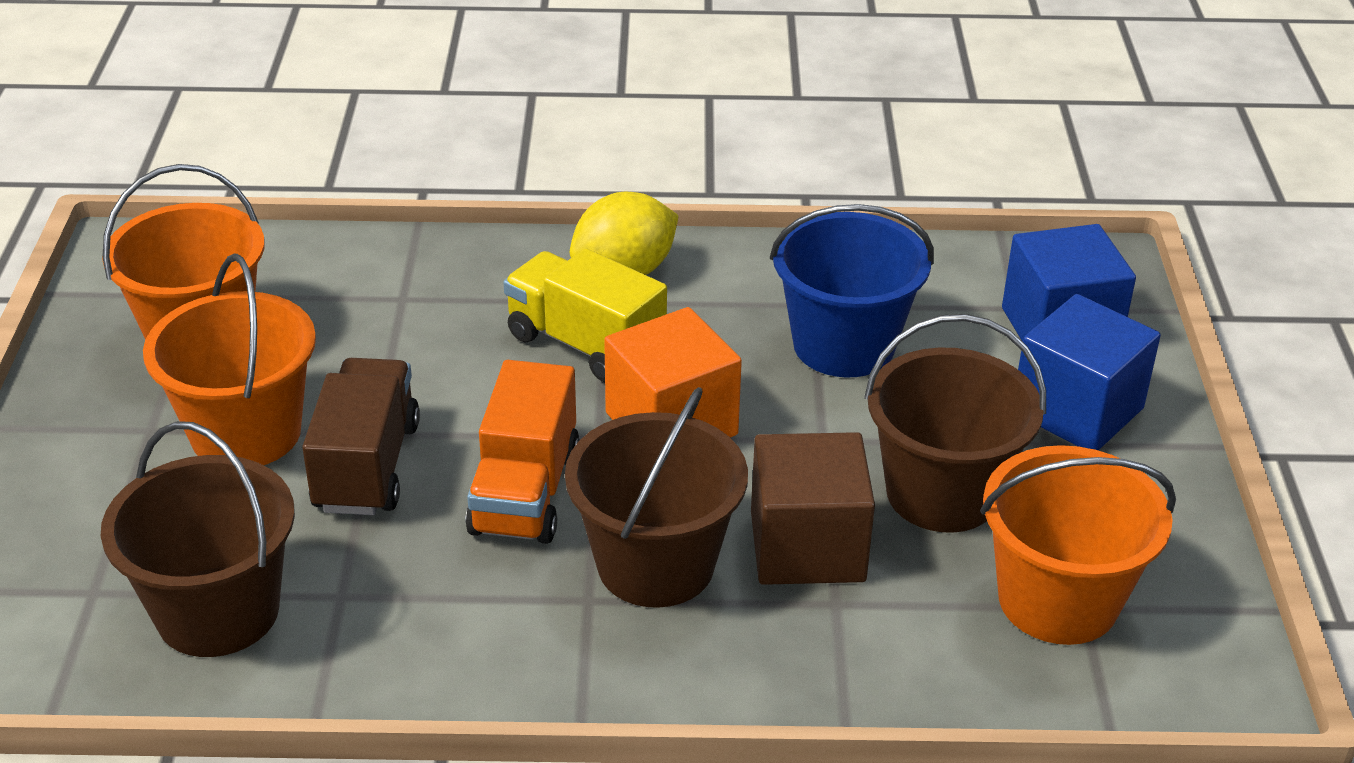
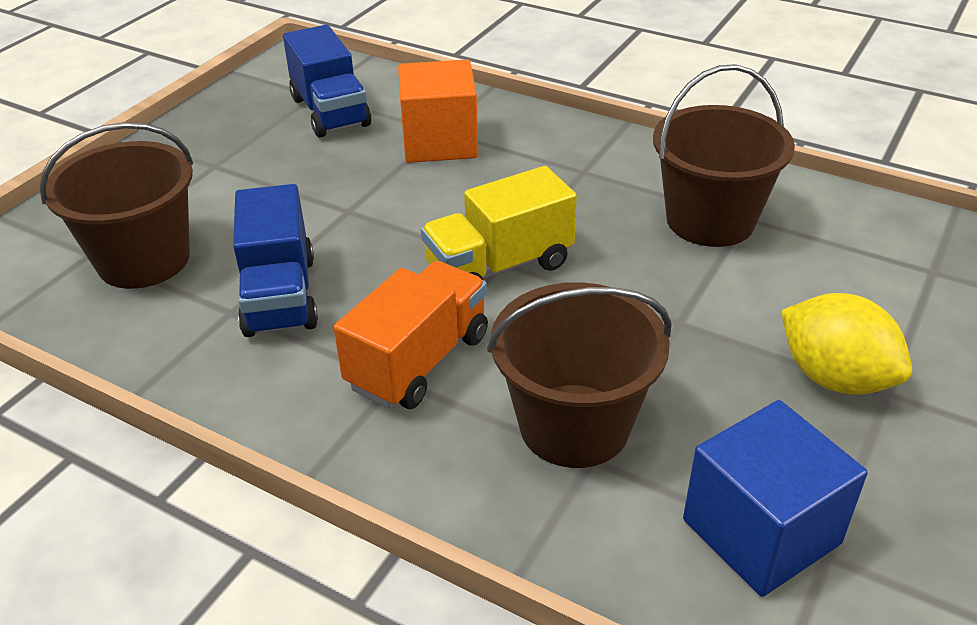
blue bucket: 1 -> 0
blue cube: 2 -> 1
blue truck: 0 -> 2
brown cube: 1 -> 0
brown truck: 1 -> 0
orange bucket: 3 -> 0

